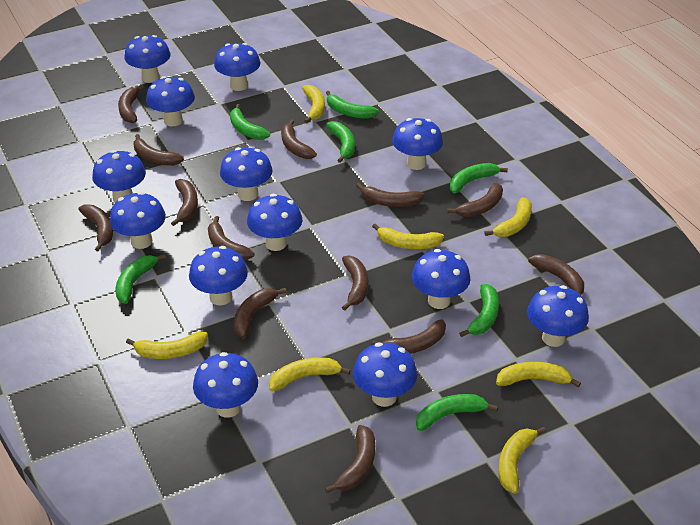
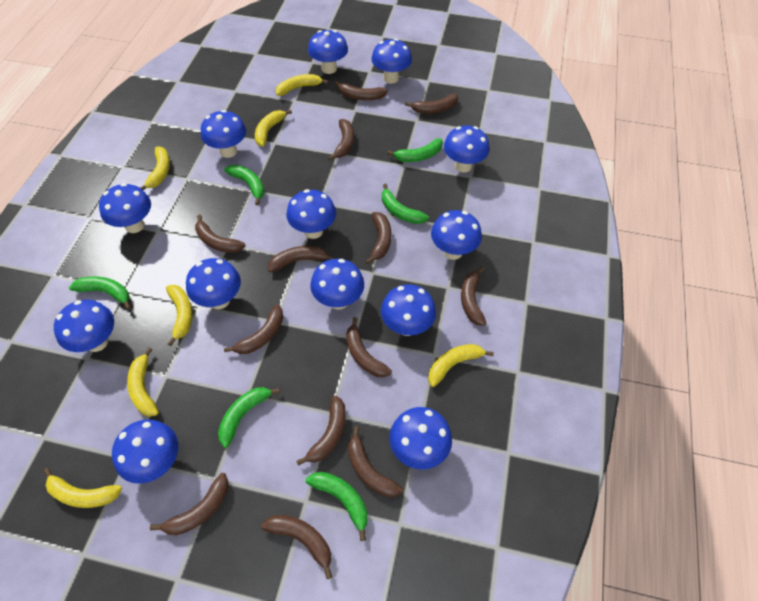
green banana: 7 -> 6

